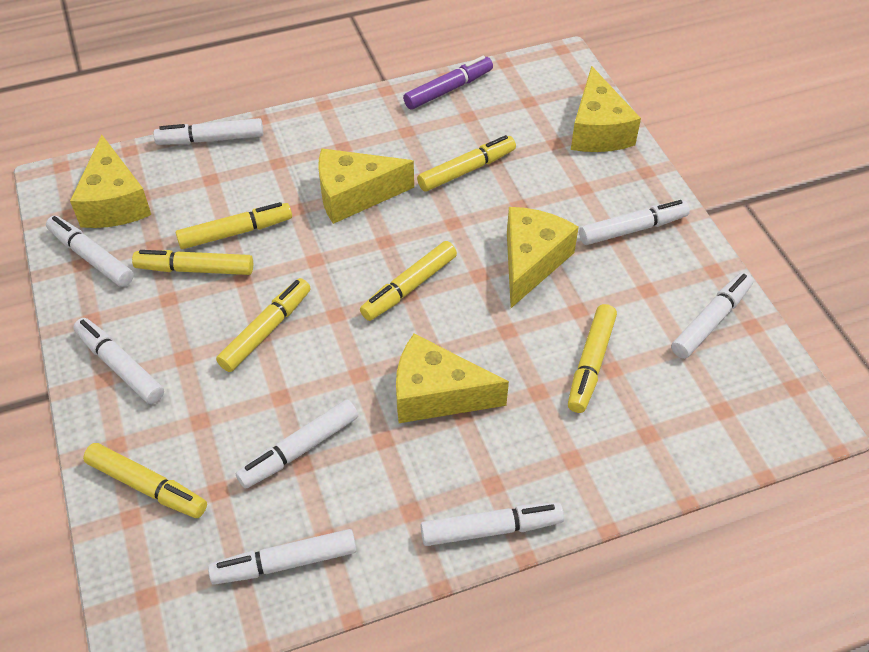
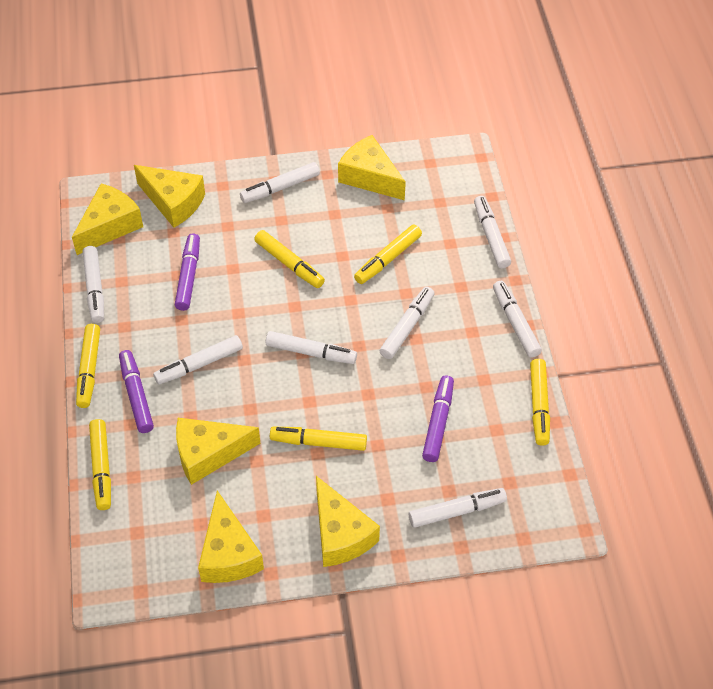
purple marker: 1 -> 3
yellow cheese: 5 -> 6
yellow marker: 7 -> 6

